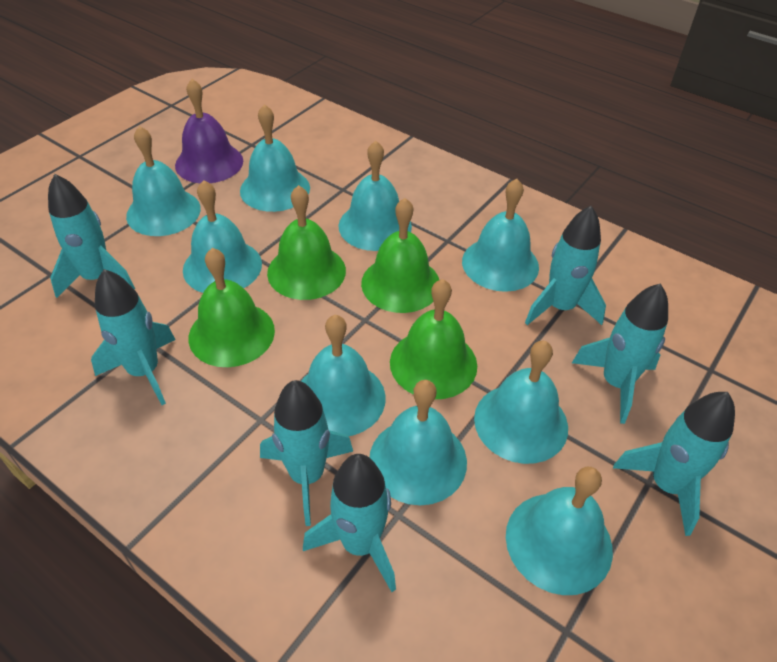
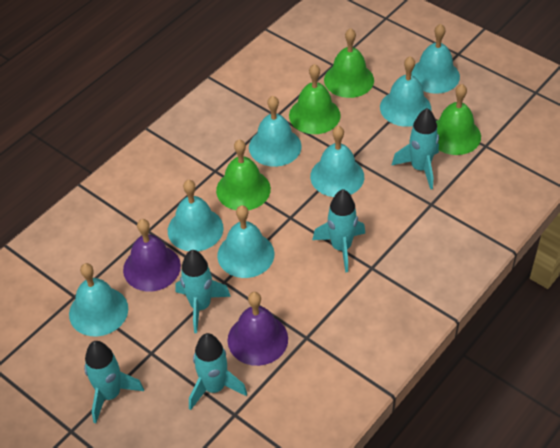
purple bell: 1 -> 2
turquoise bell: 9 -> 7
turquoise rocket: 7 -> 5

